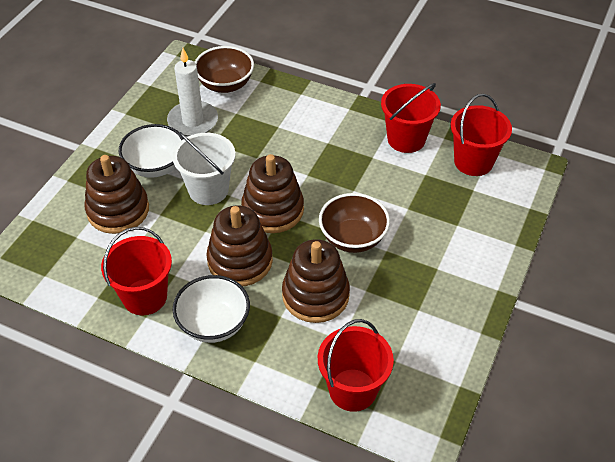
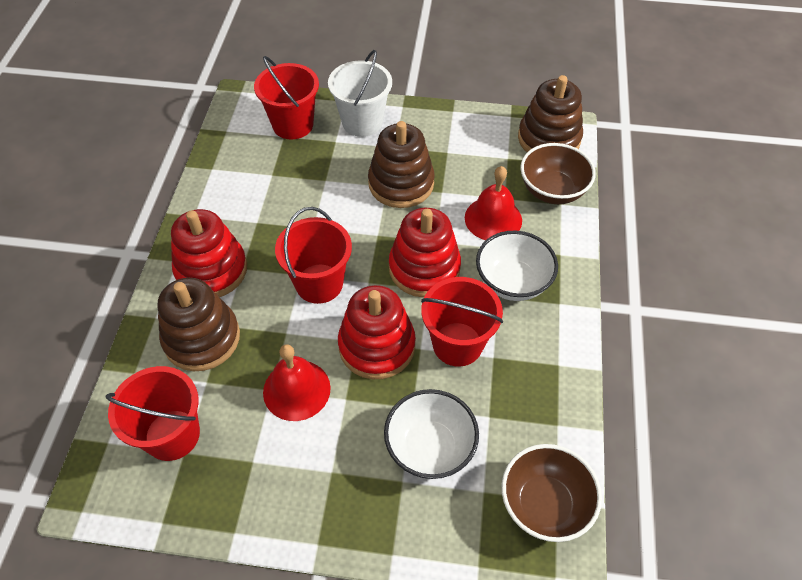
brown stacking toy: 4 -> 3
red bell: 0 -> 2
red stacking toy: 0 -> 3
white candle: 1 -> 0

